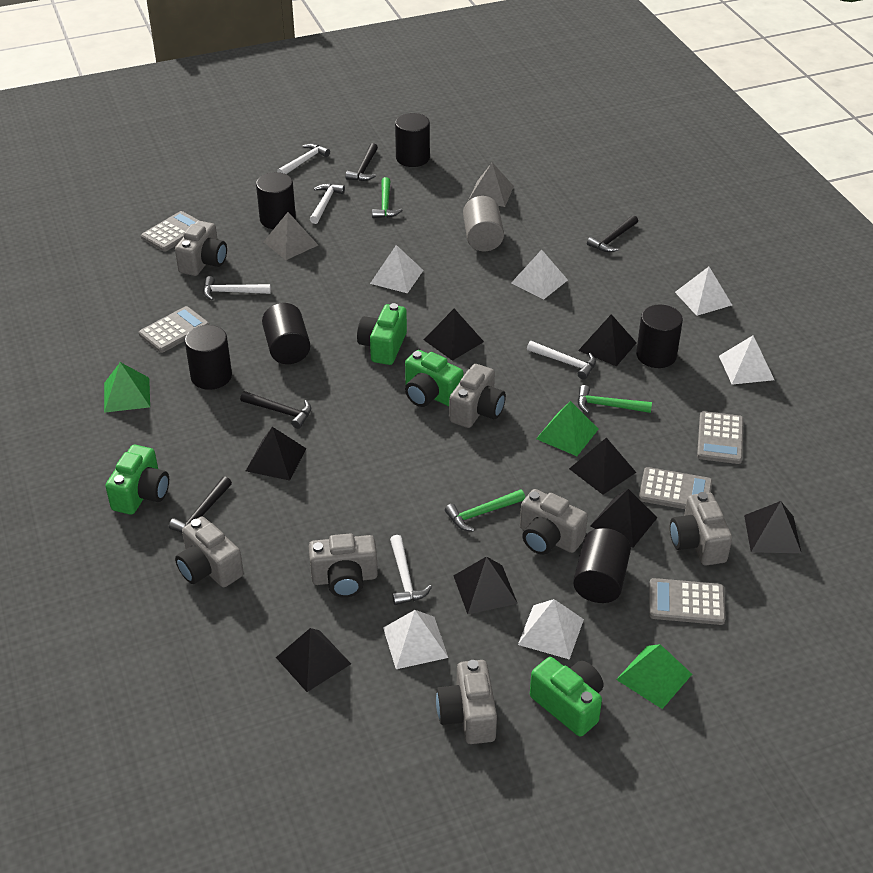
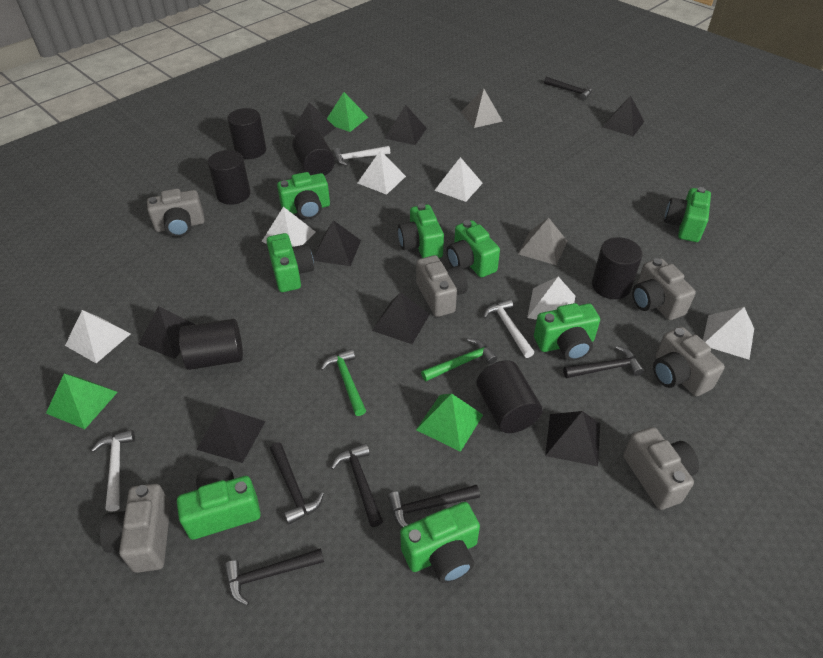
black hammer: 4 -> 6
green camera: 4 -> 8
green hammer: 3 -> 2
grey calculator: 5 -> 0
grey camera: 7 -> 6
grey cylinder: 1 -> 0
white hammer: 5 -> 3

